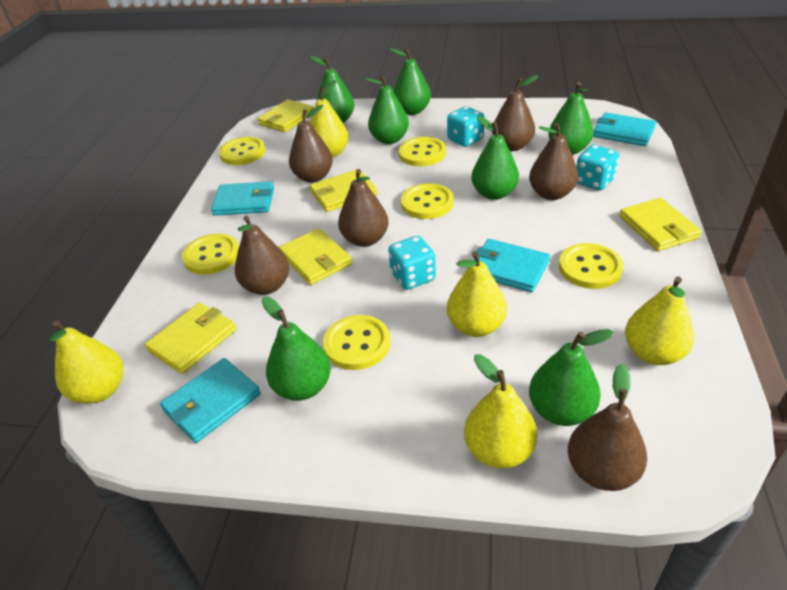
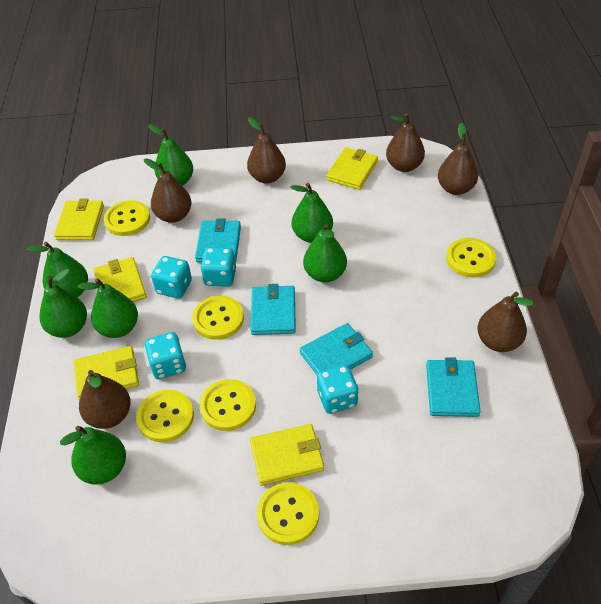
turquoise dice: 3 -> 4
yellow pear: 5 -> 0

